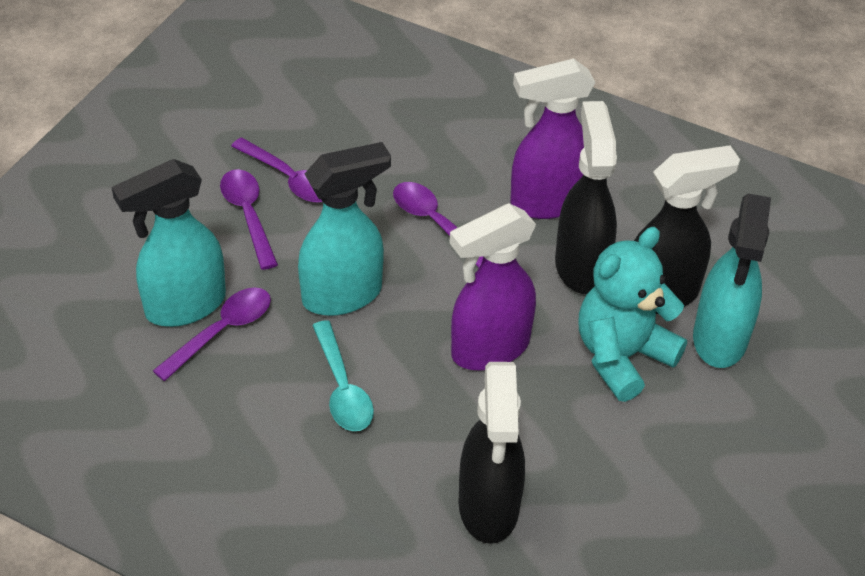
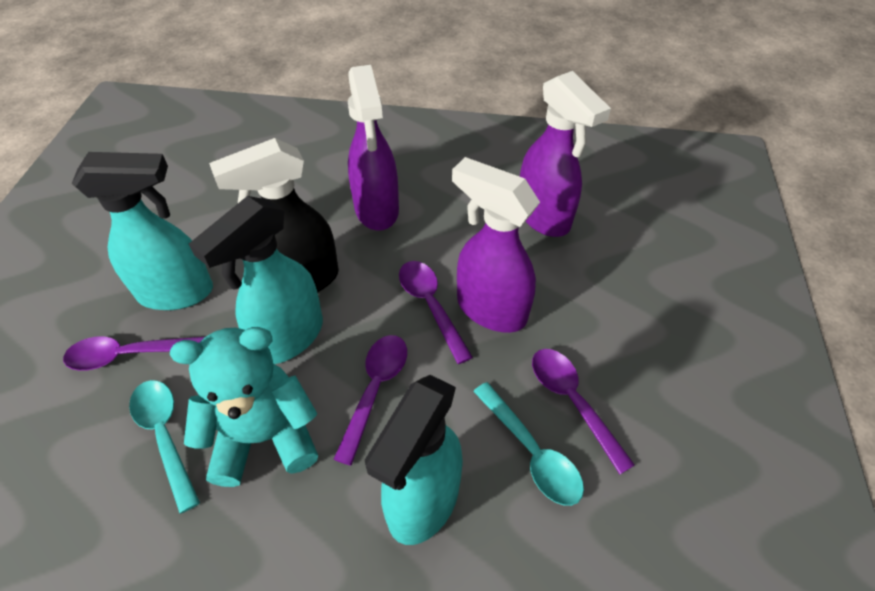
black spray bottle: 3 -> 1
purple spray bottle: 2 -> 3
turquoise spoon: 1 -> 2

